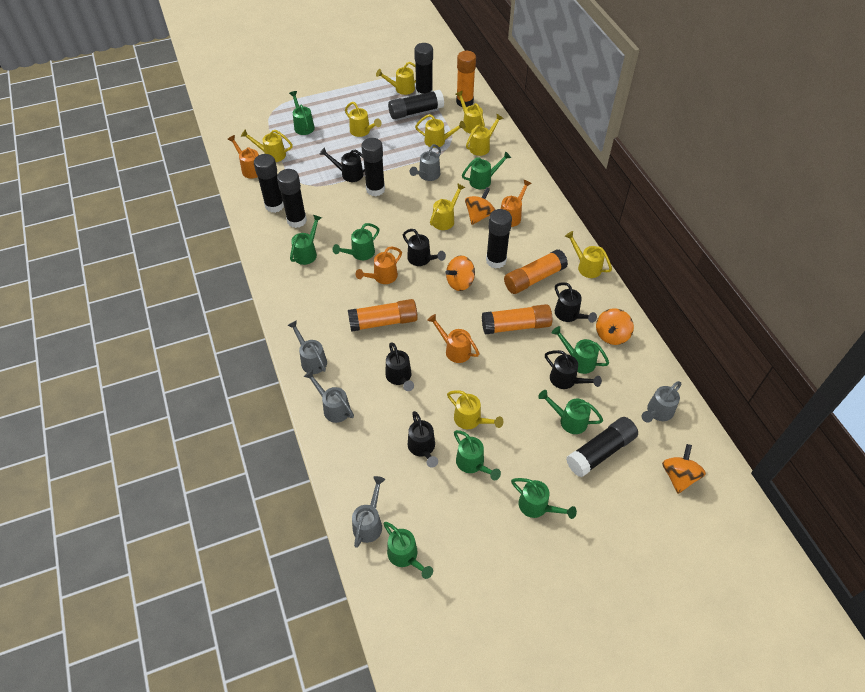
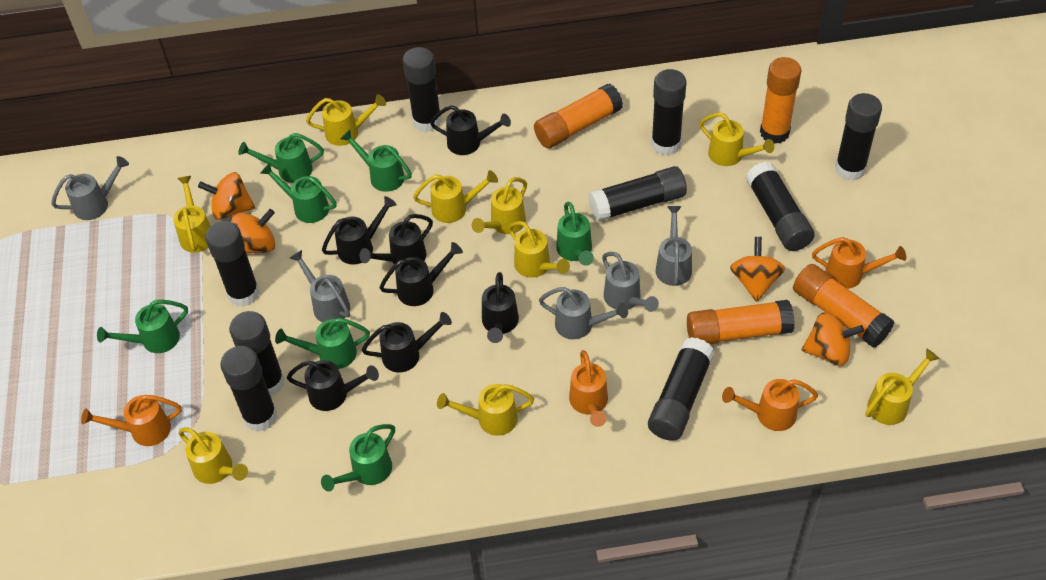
black glue stick: 7 -> 9
black watering can: 6 -> 7
green watering can: 9 -> 7

